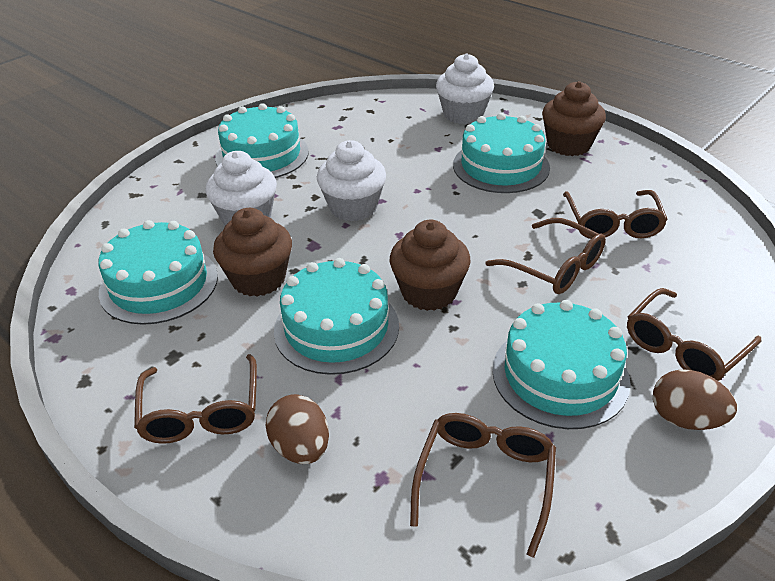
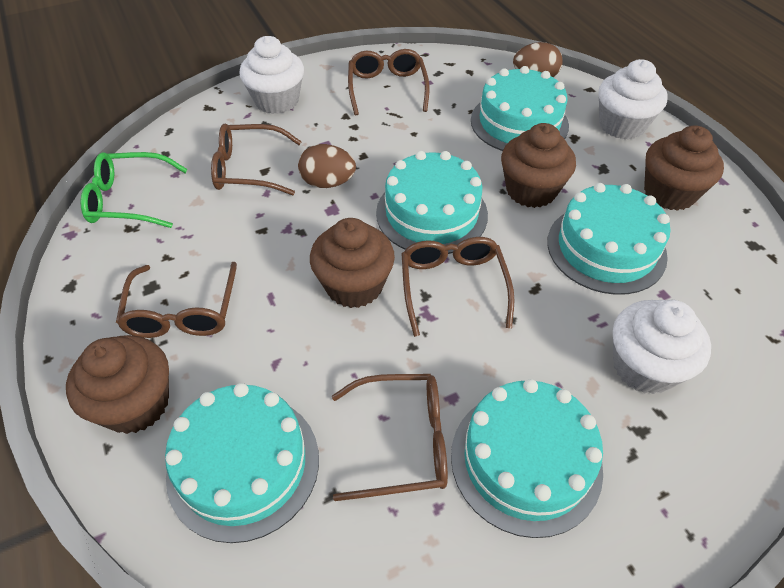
brown cupcake: 3 -> 4
green glasses: 0 -> 1

